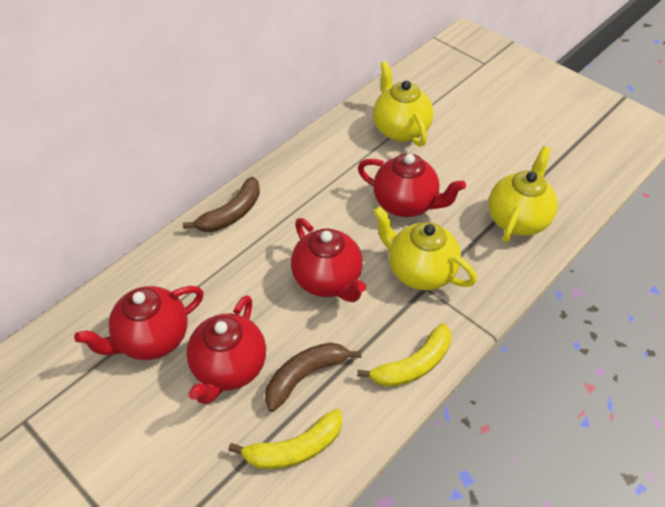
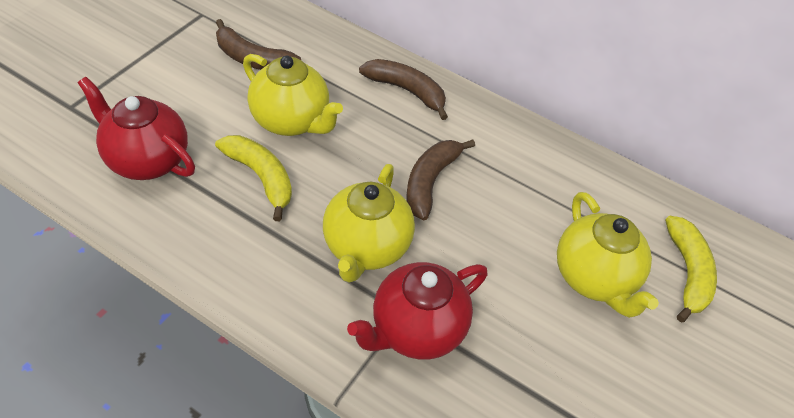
brown banana: 2 -> 3
red teapot: 4 -> 2

